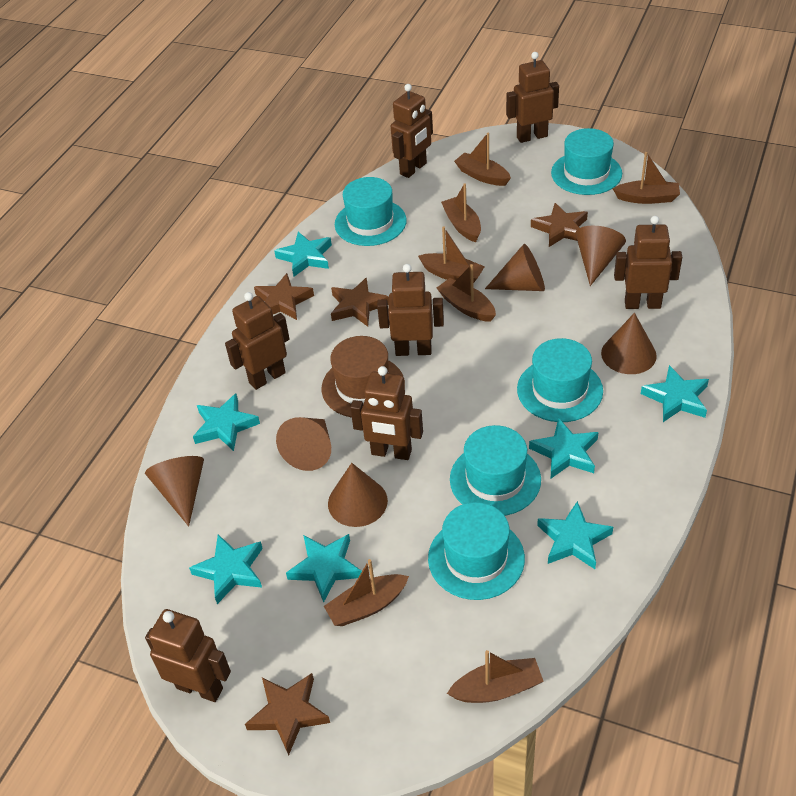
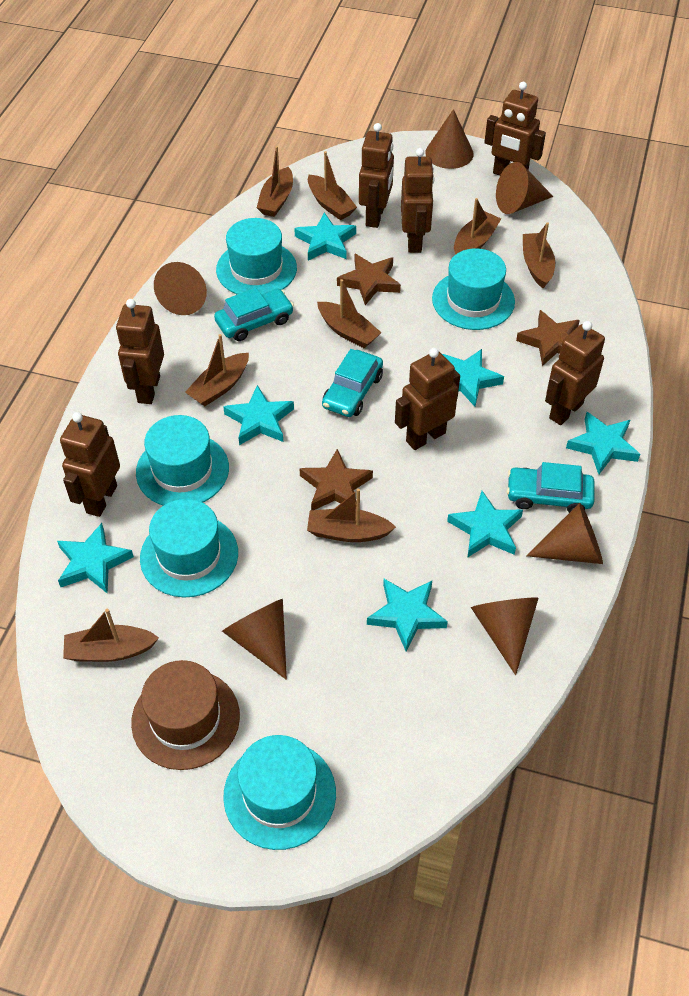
brown boat: 7 -> 8
brown star: 4 -> 3
turquoise car: 0 -> 3

